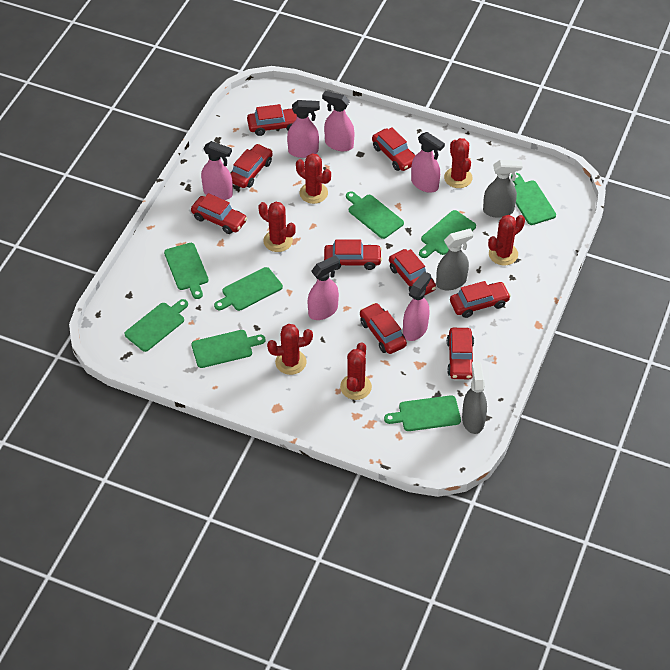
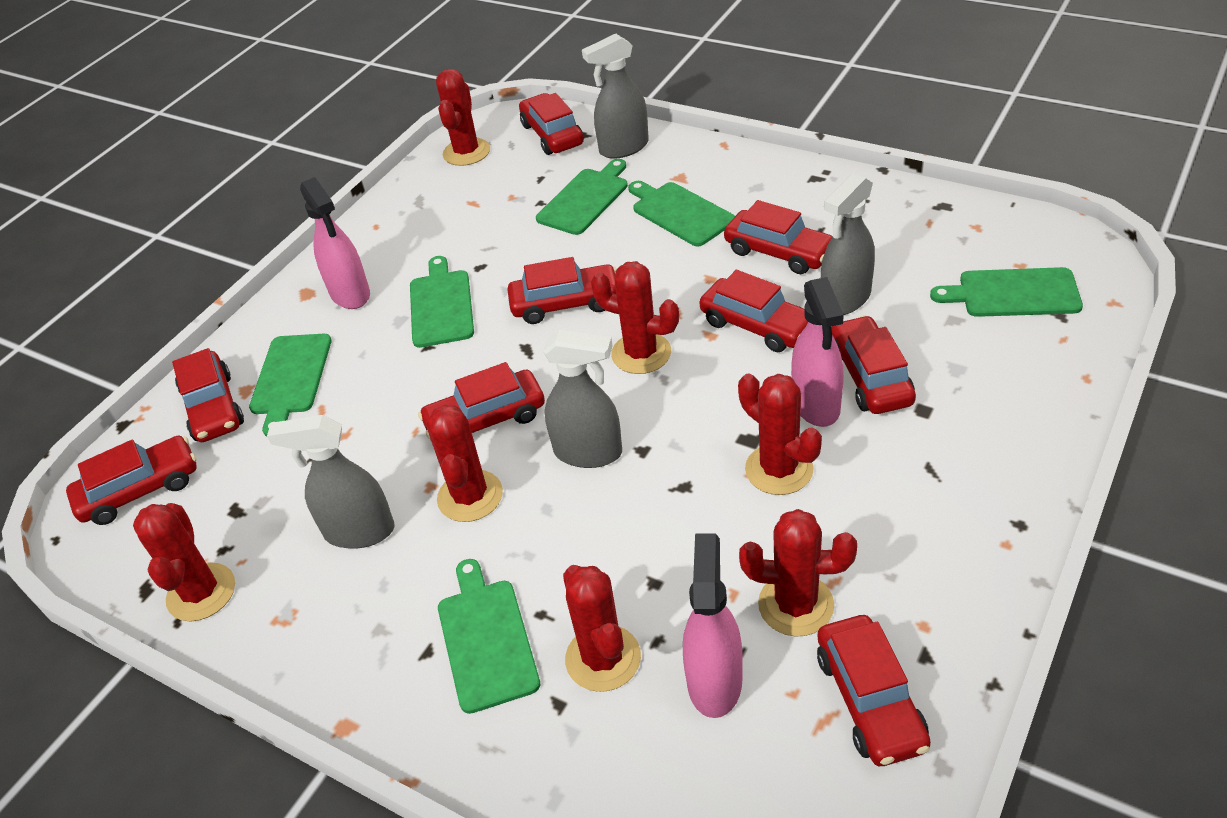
green cutting board: 8 -> 6
grey spray bottle: 3 -> 4
pink spray bottle: 6 -> 3
red cactus: 6 -> 7

